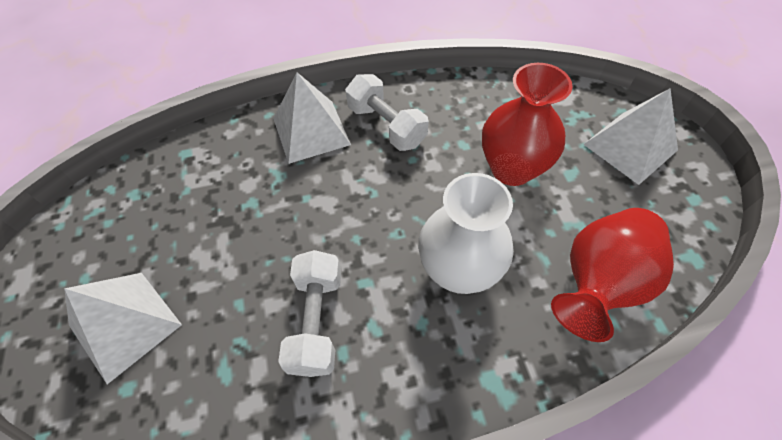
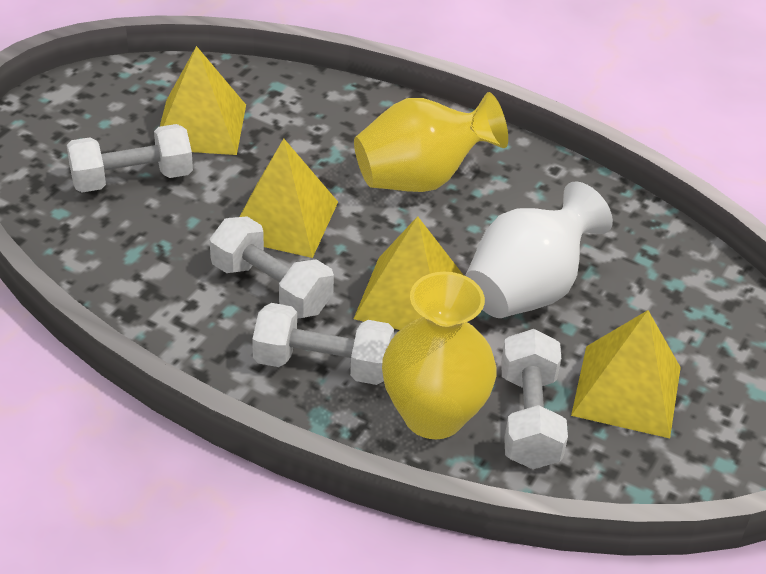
red vase: 2 -> 0
white dumbbell: 2 -> 4
white pyramid: 3 -> 0
yellow pyramid: 0 -> 4
yellow vase: 0 -> 2

